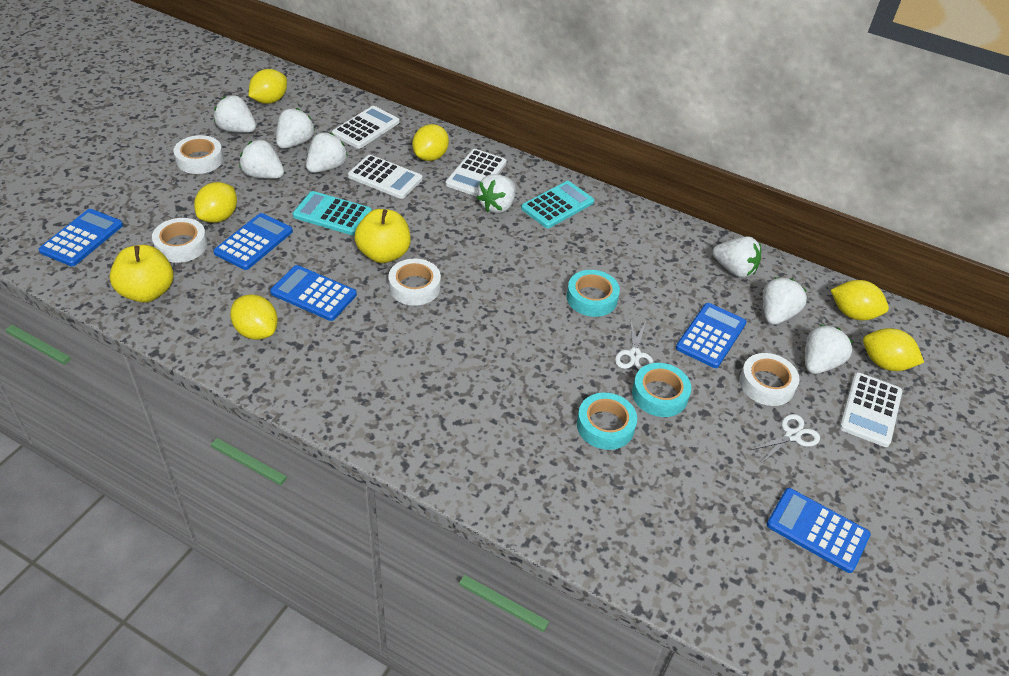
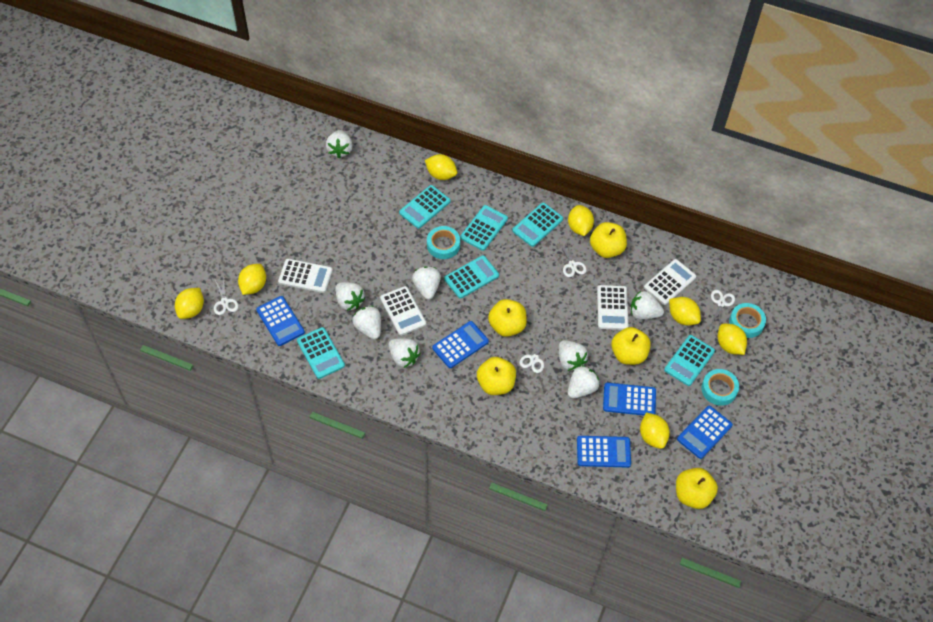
turquoise calculator: 2 -> 6
white scissors: 2 -> 4
white tape: 4 -> 0
yellow apple: 2 -> 5
yellow lemon: 6 -> 7

